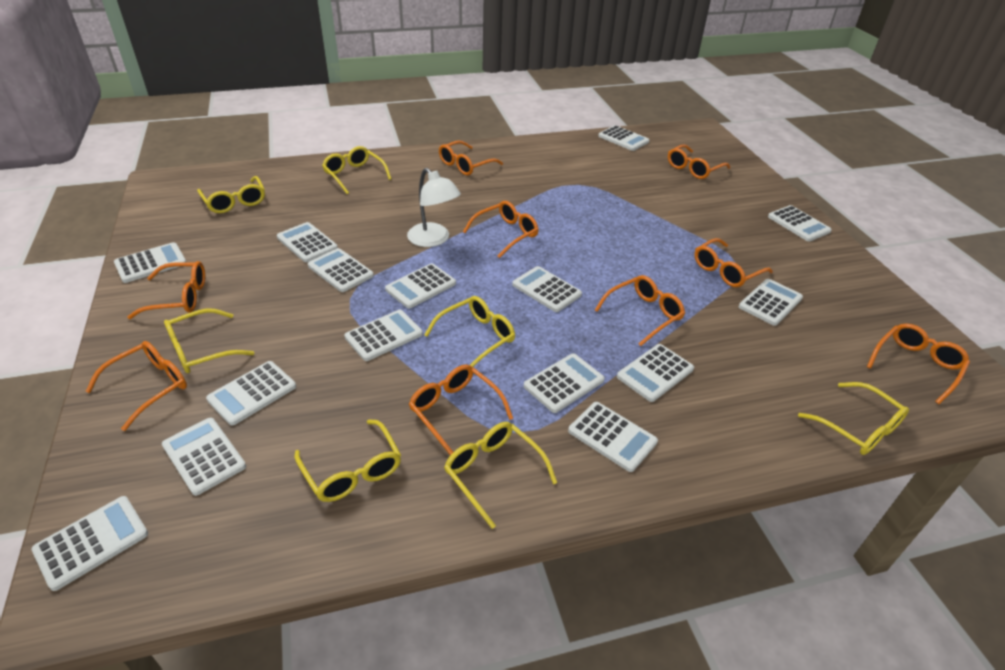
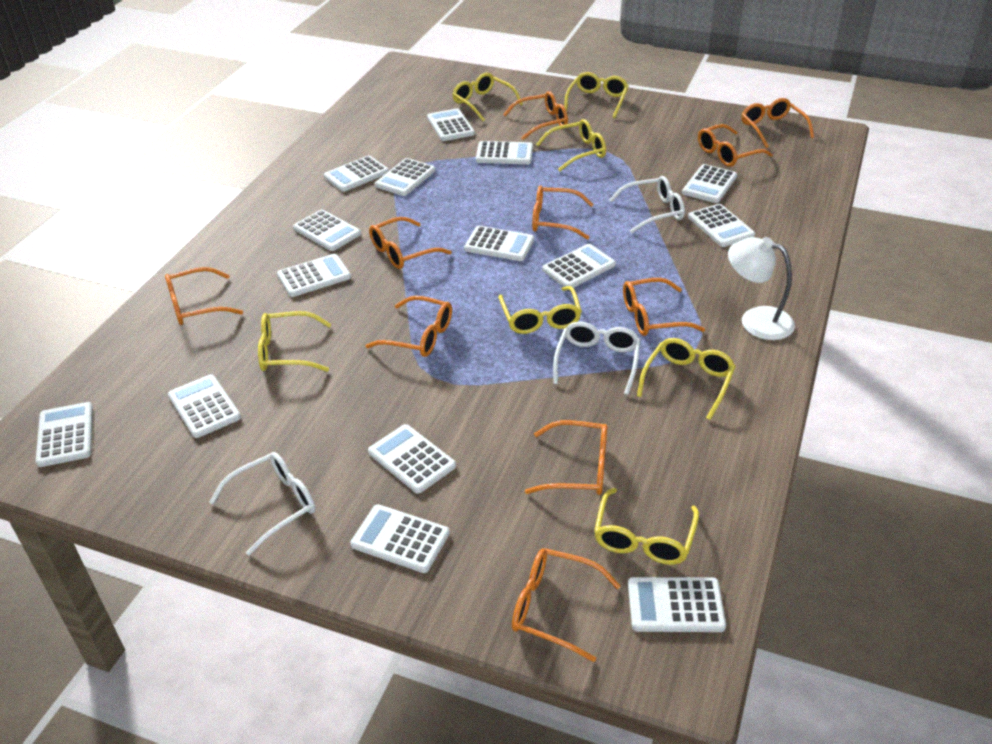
orange glasses: 9 -> 10
white glasses: 0 -> 3

